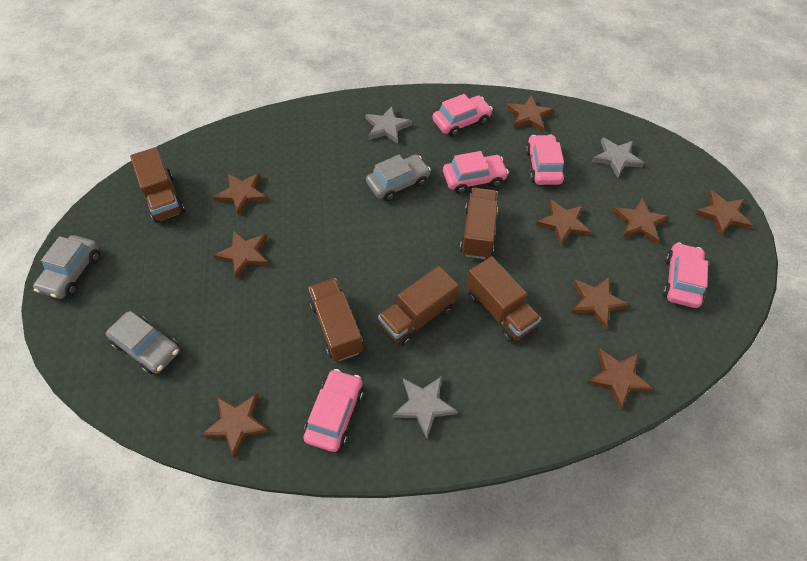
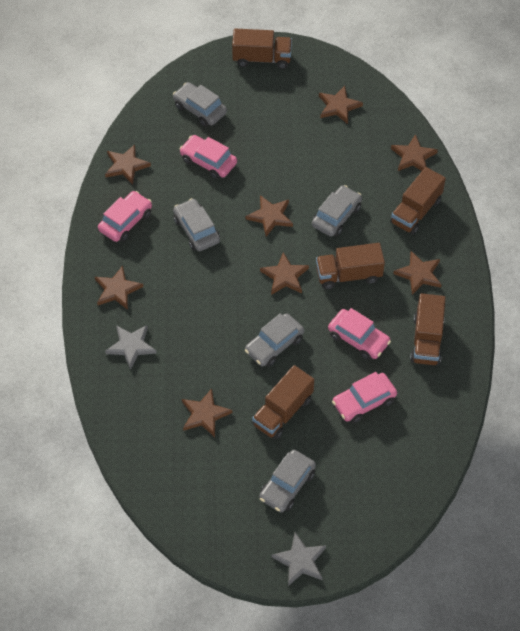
brown star: 9 -> 8
grey car: 3 -> 5
grey star: 3 -> 2
pink car: 5 -> 4

